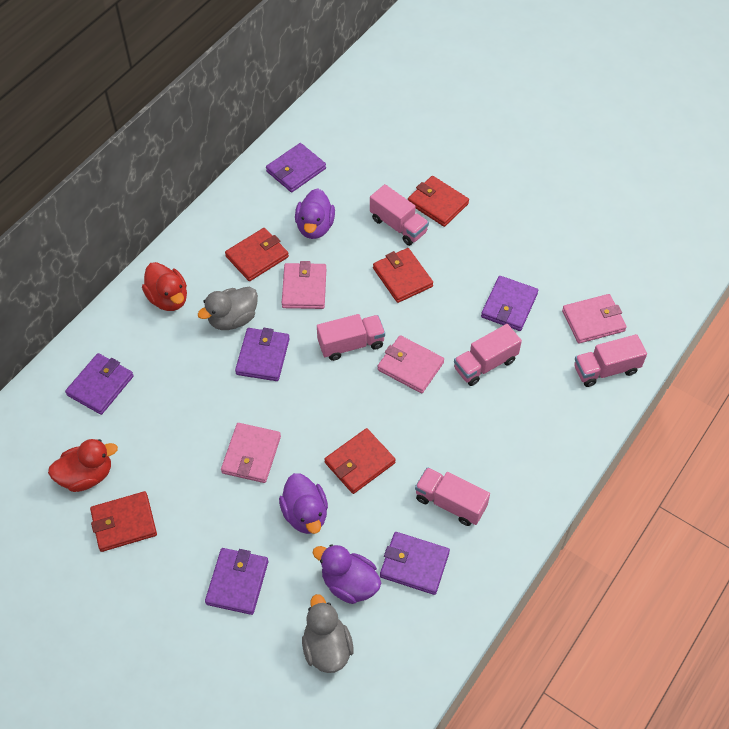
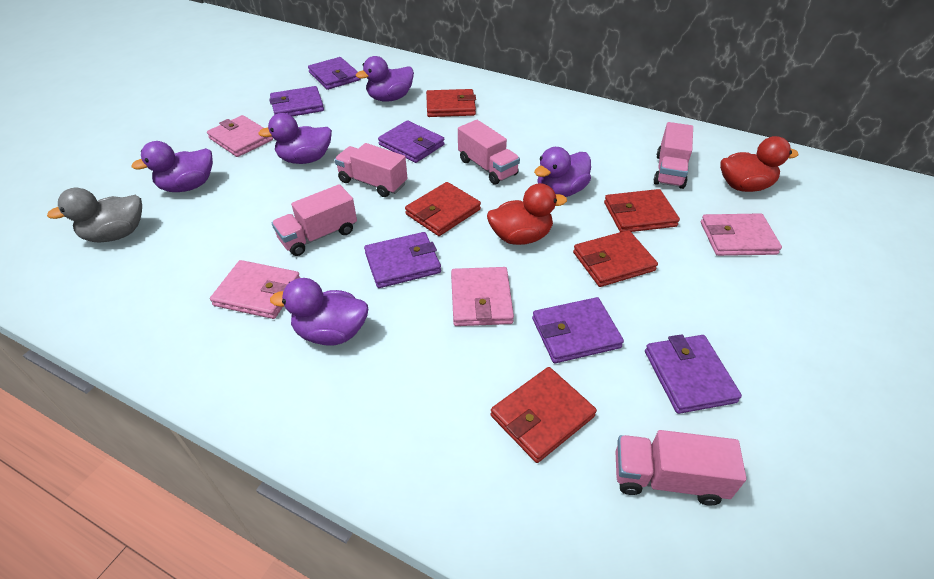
grey duck: 2 -> 1
purple duck: 3 -> 5

